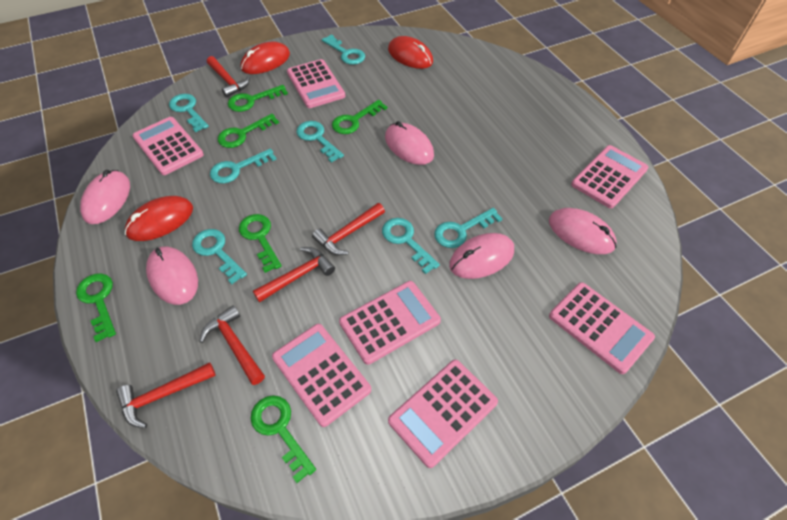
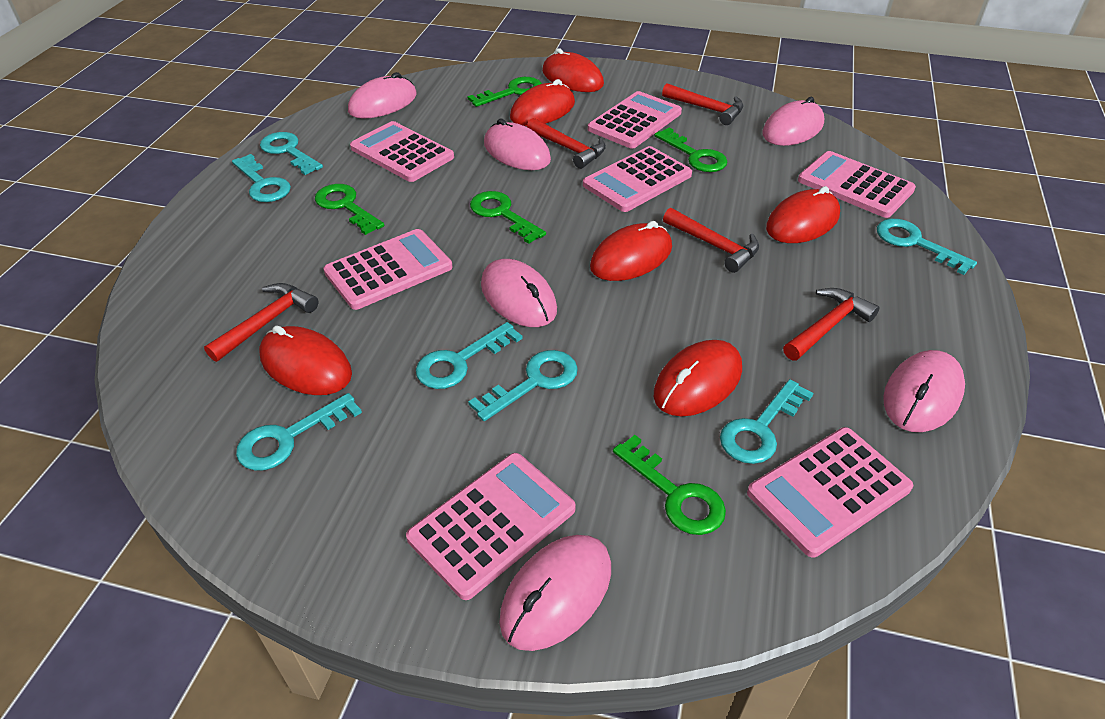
green key: 6 -> 5
pink mouse: 5 -> 6
red mouse: 3 -> 6

